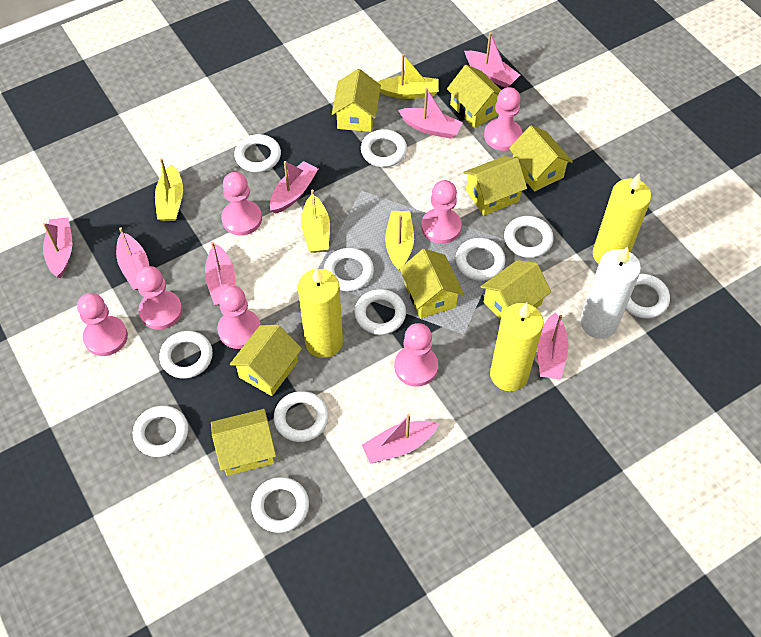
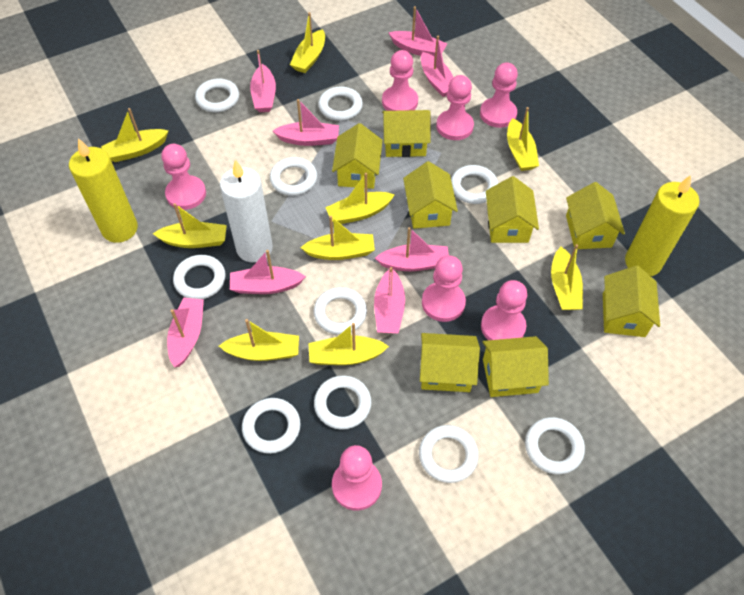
white ring: 11 -> 10
yellow boat: 4 -> 9
yellow candle: 3 -> 2

